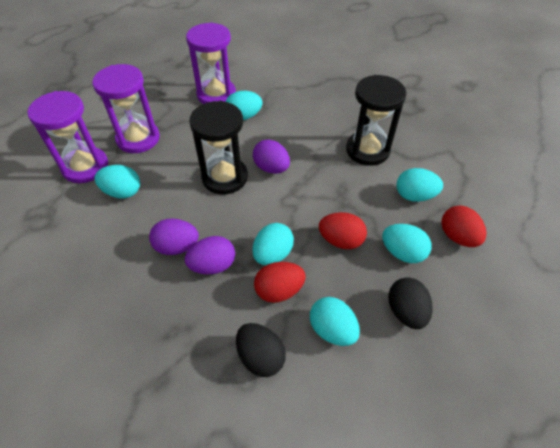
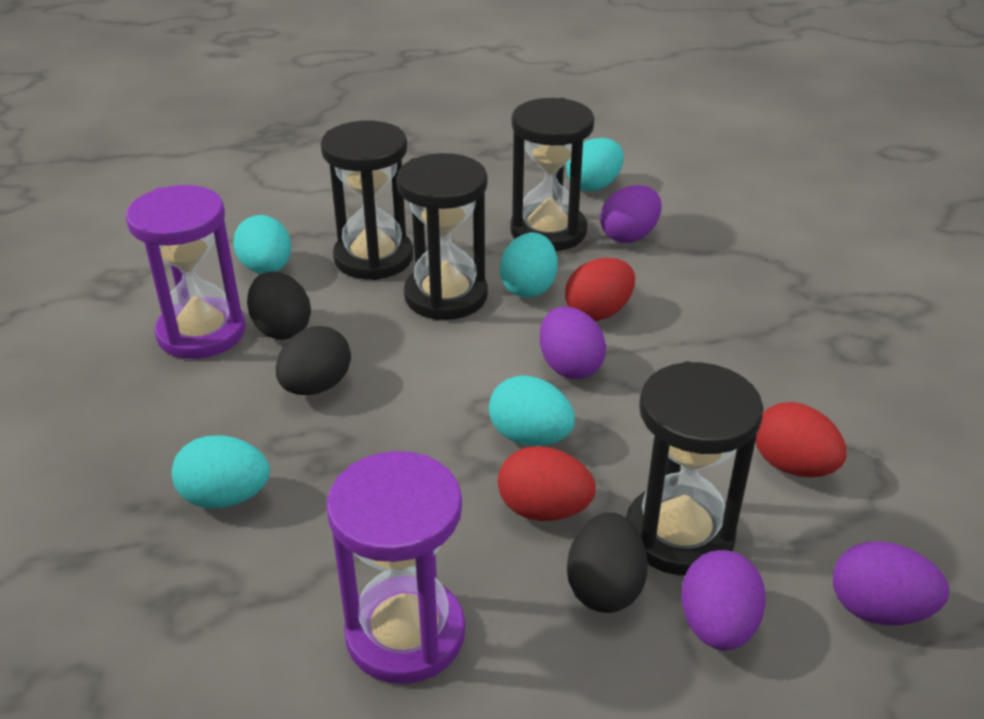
black egg: 2 -> 3
black hourglass: 2 -> 4
purple egg: 3 -> 4
purple hourglass: 3 -> 2
turquoise egg: 6 -> 5

